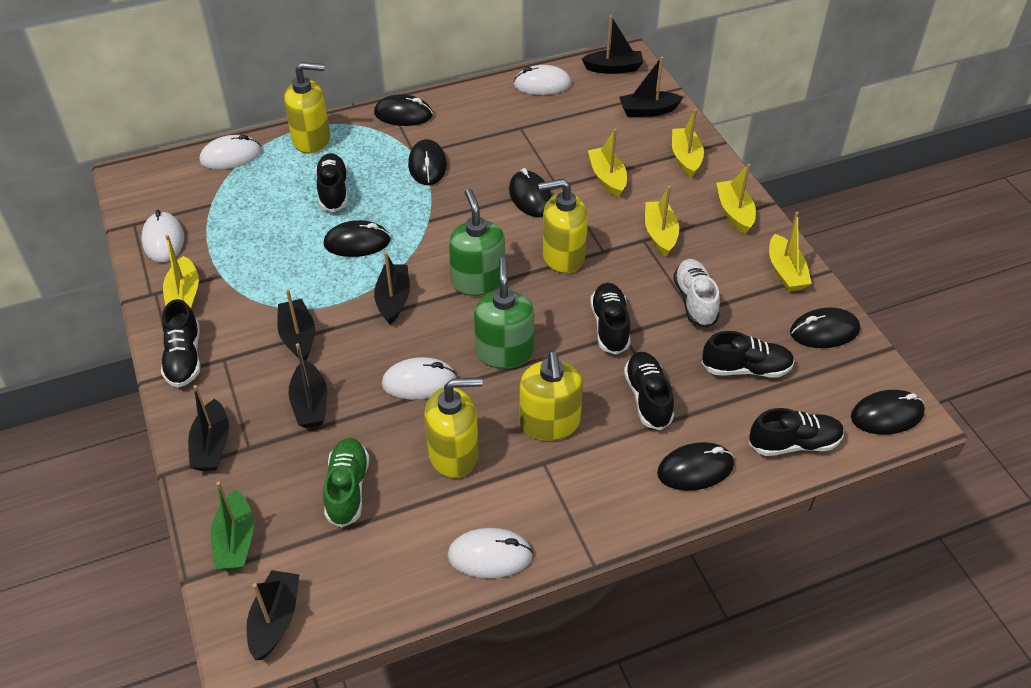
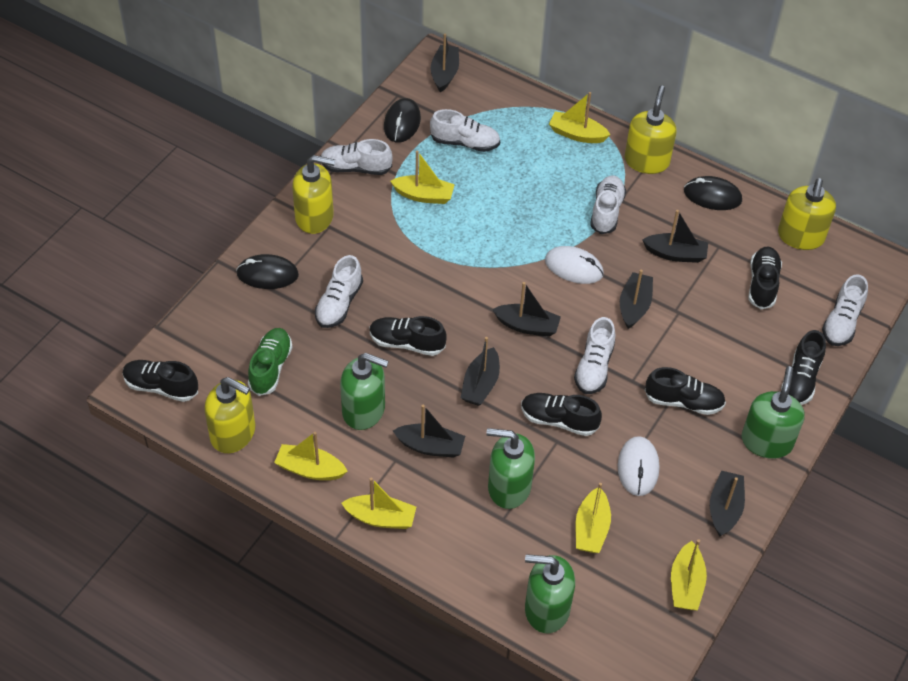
black mouse: 7 -> 3
green boat: 1 -> 0
green soap dispenser: 2 -> 4
white mouse: 5 -> 2
white shoe: 1 -> 6

